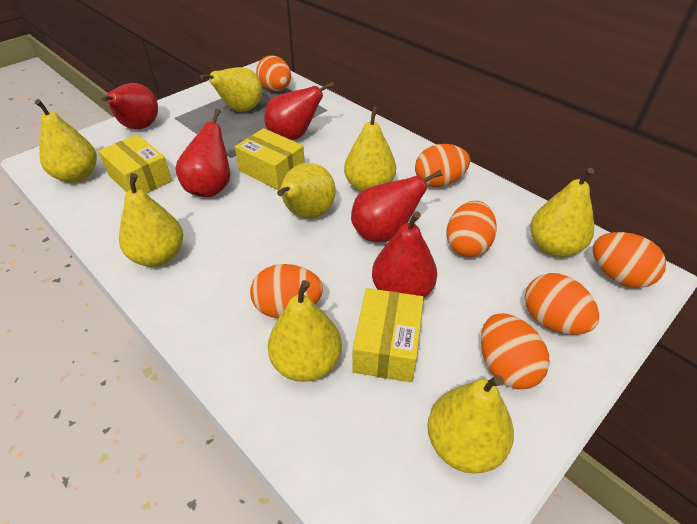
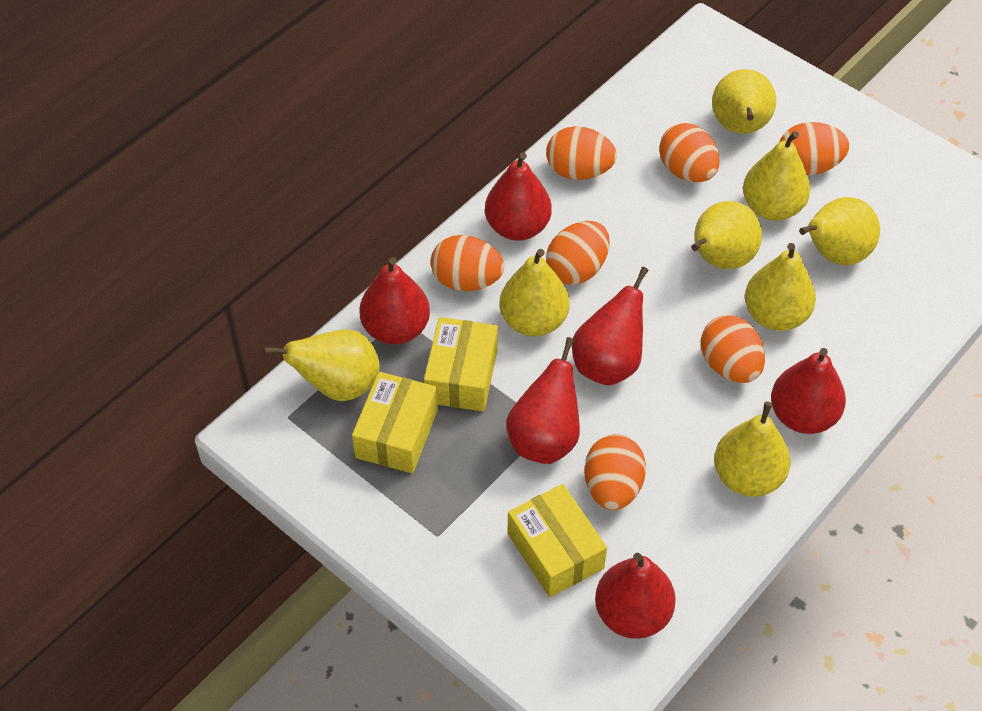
red pear: 5 -> 6

